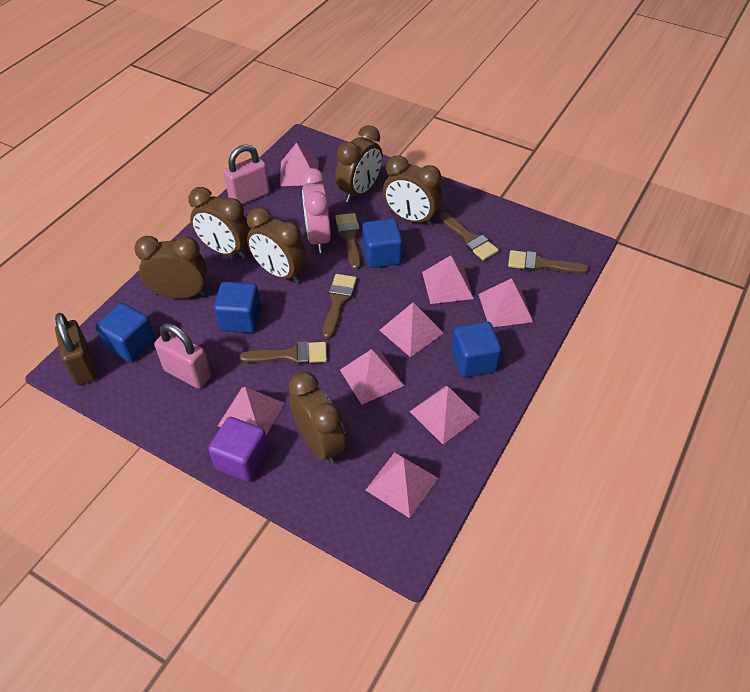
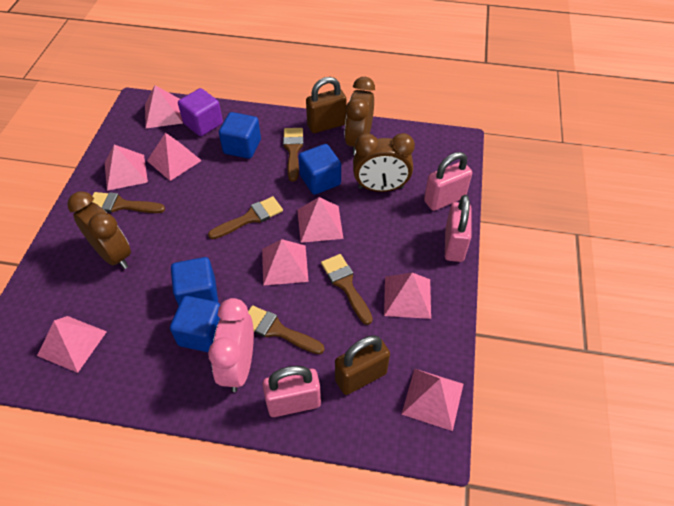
brown clock: 6 -> 3
brown padlock: 1 -> 2
pink padlock: 2 -> 3

